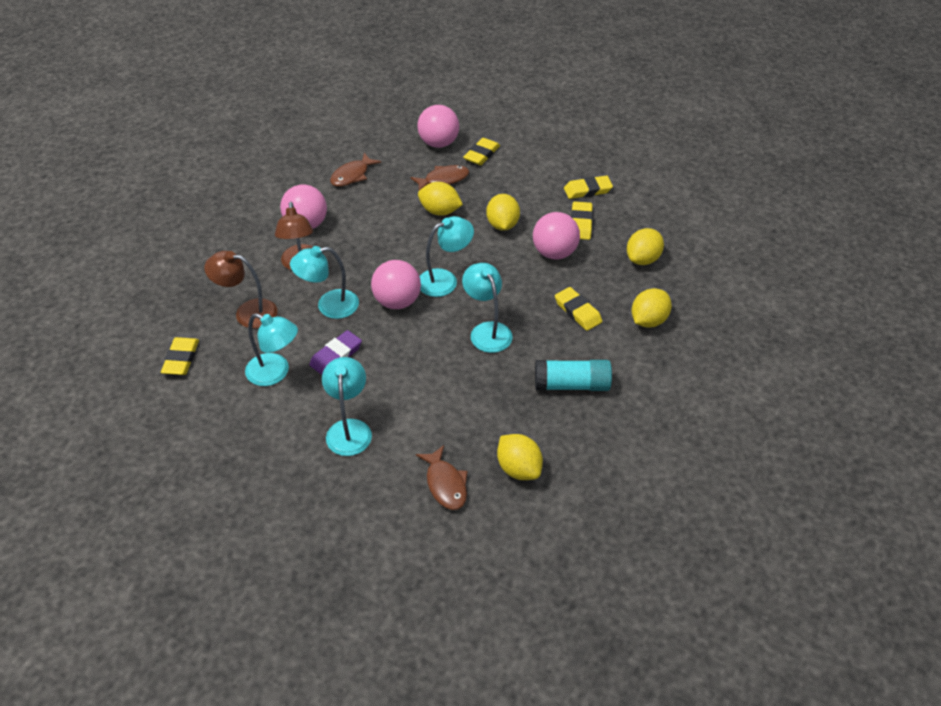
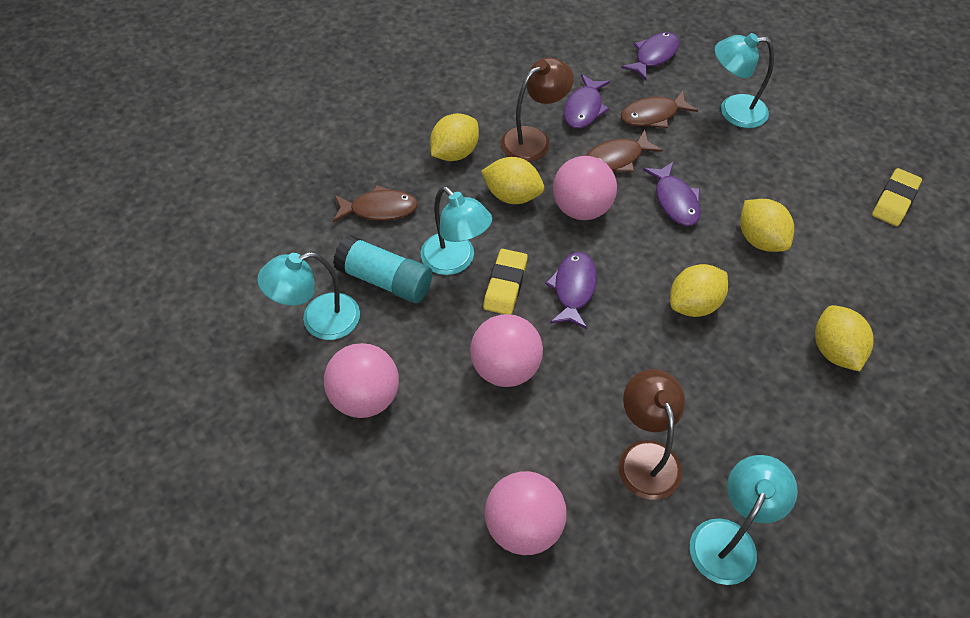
purple eraser: 1 -> 0
purple fish: 0 -> 4
turquoise lamp: 5 -> 4
yellow eraser: 5 -> 2

